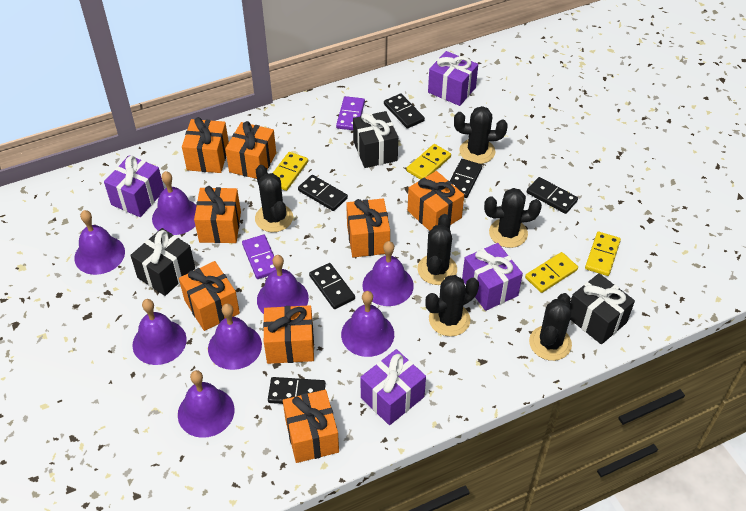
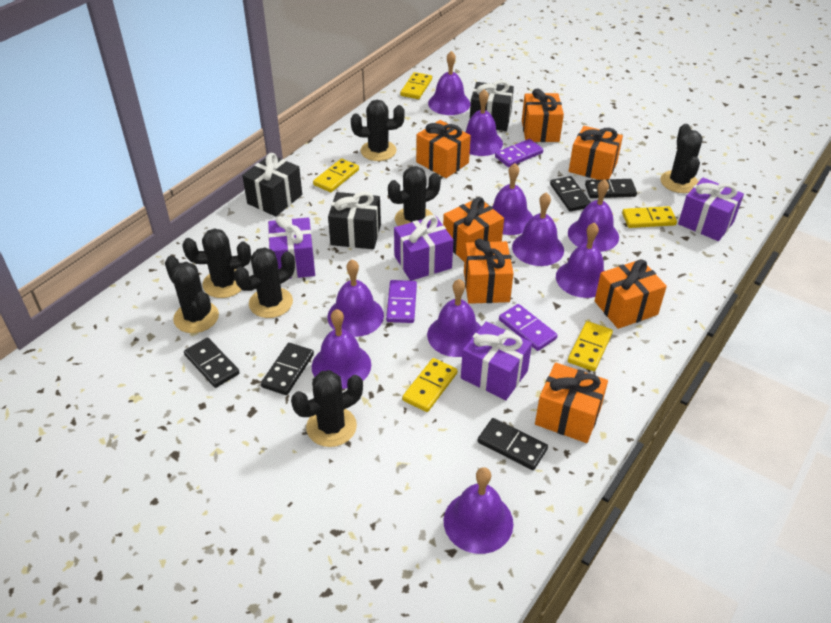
black cactus: 6 -> 7
black domino: 6 -> 5
orange gift: 8 -> 7
purple bell: 8 -> 10
purple domino: 2 -> 3
yellow domino: 4 -> 5

